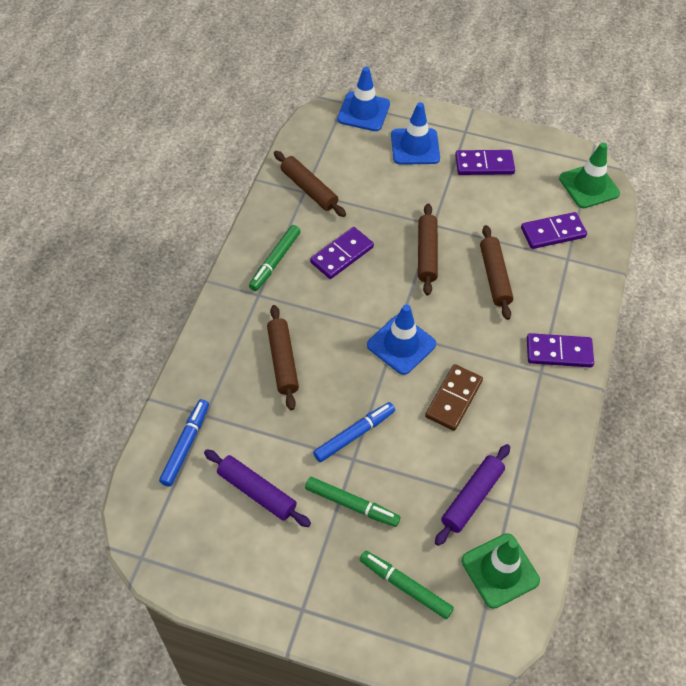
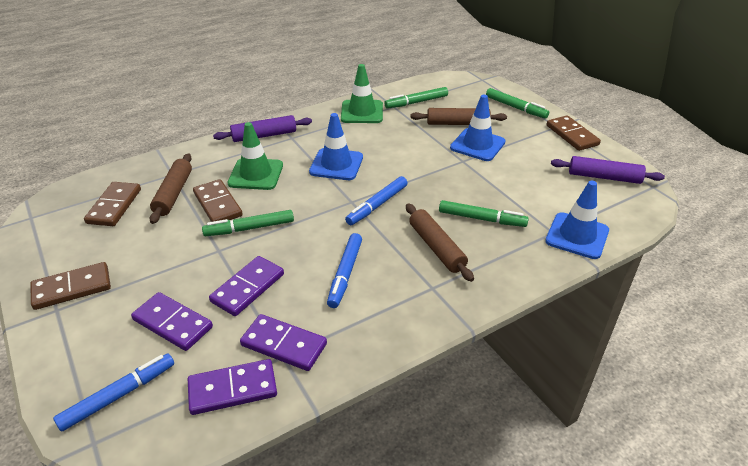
blue marker: 2 -> 3
brown domino: 1 -> 4
brown rolling pin: 4 -> 3
green marker: 3 -> 4

